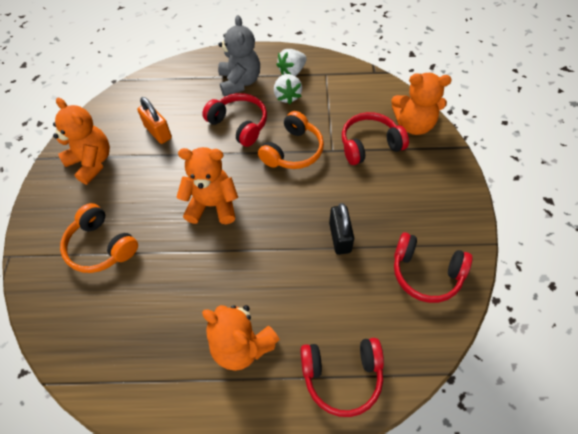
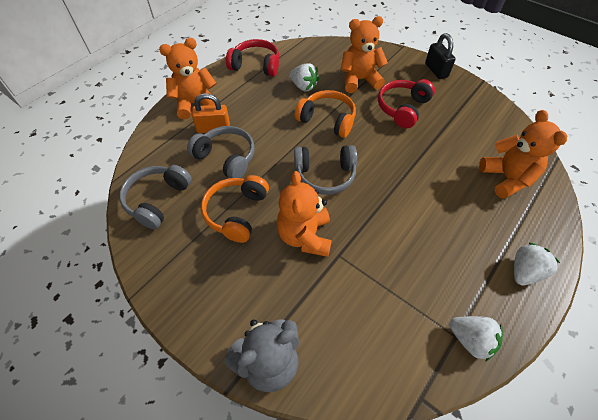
grey headphones: 0 -> 3
red headphones: 4 -> 2
white strawberry: 2 -> 3

